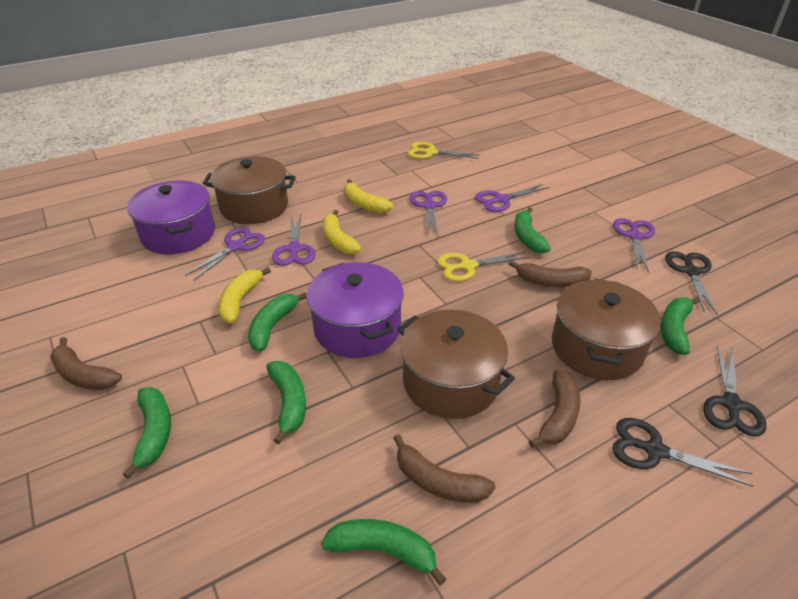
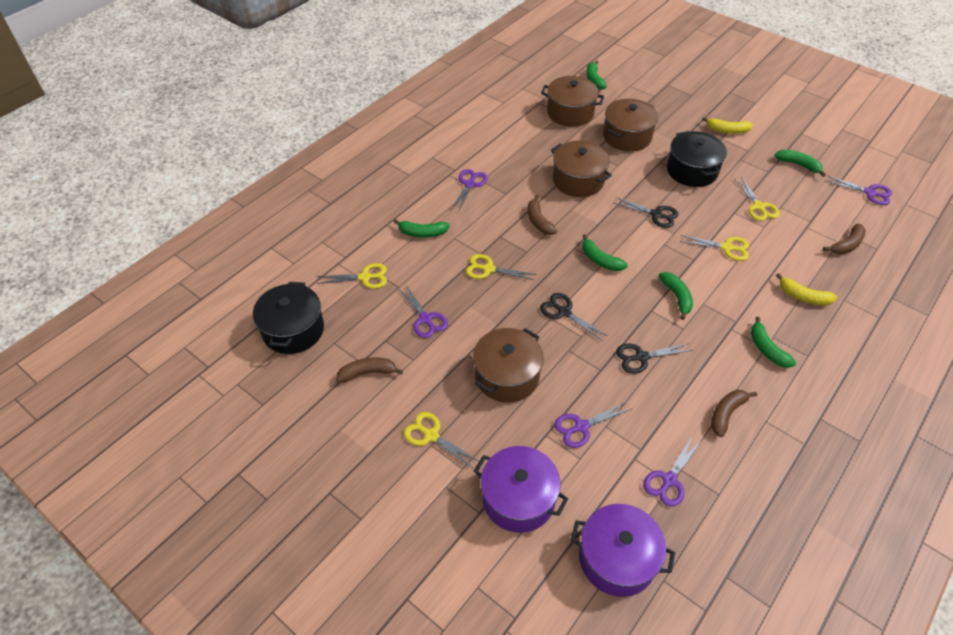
black pot: 0 -> 2
brown pot: 3 -> 4
yellow banana: 3 -> 2
yellow scissors: 2 -> 5

